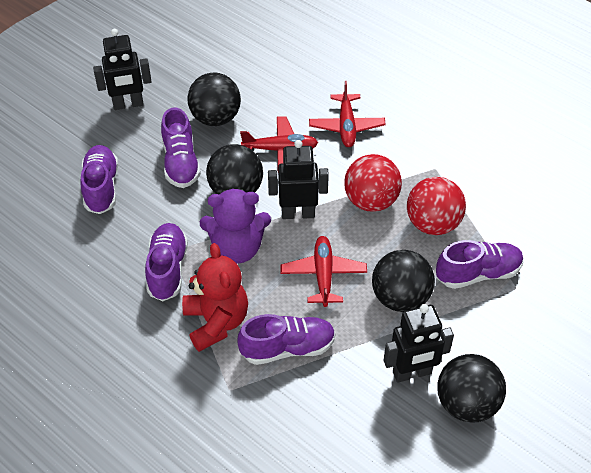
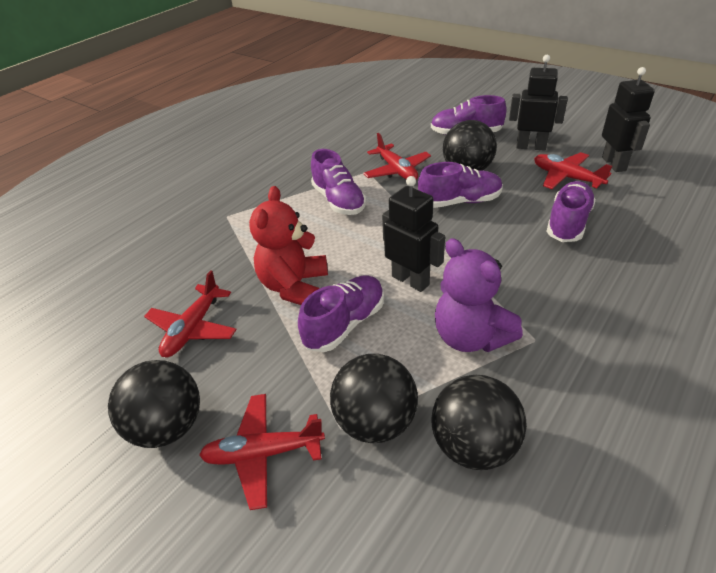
red ball: 2 -> 0
red plane: 3 -> 4

